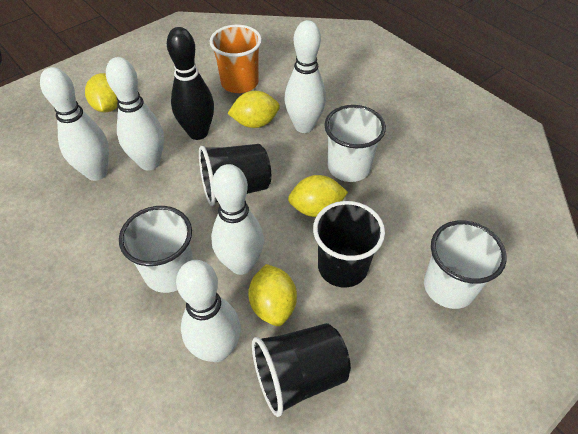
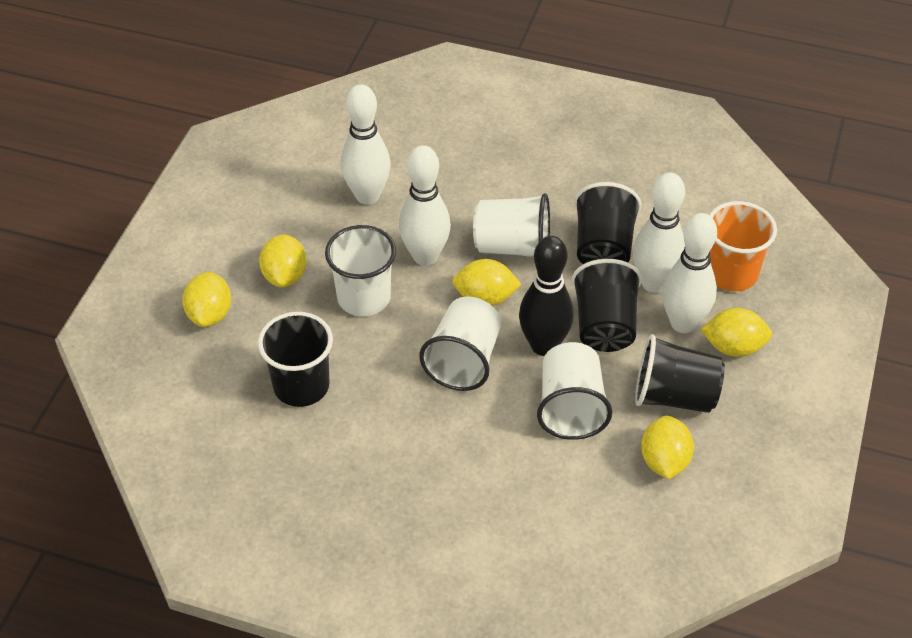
black cup: 3 -> 4
white bowling pin: 5 -> 4
white cup: 3 -> 4
yellow lemon: 4 -> 5

